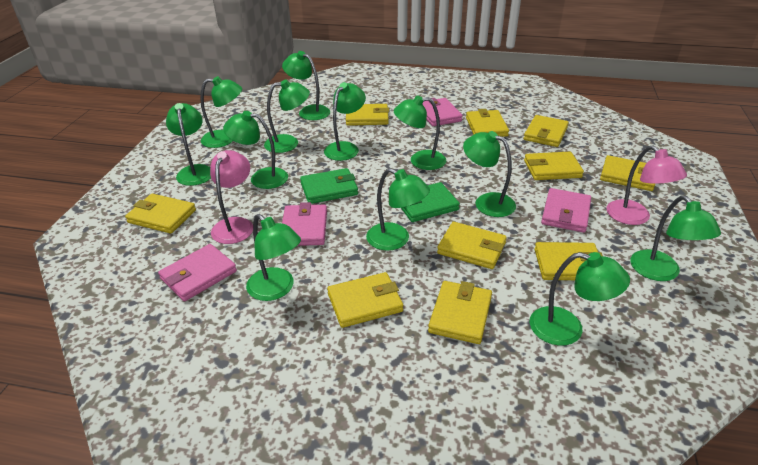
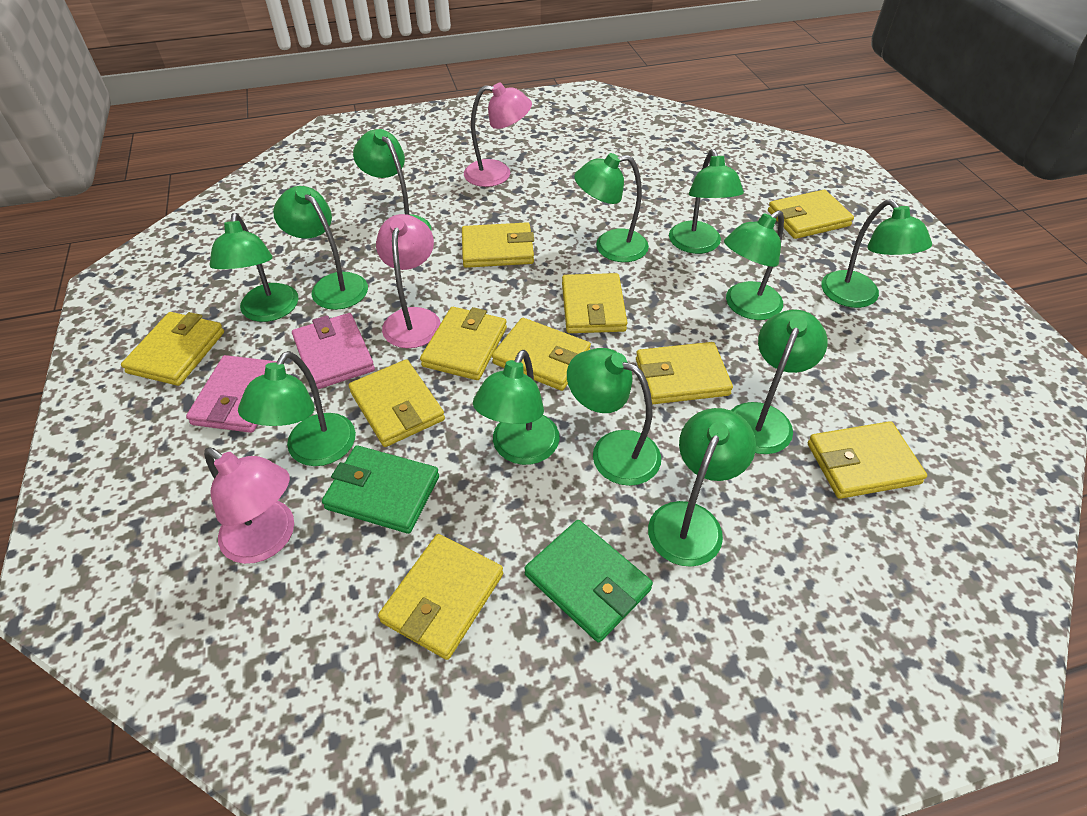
pink lamp: 2 -> 3
pink wallet: 4 -> 2

